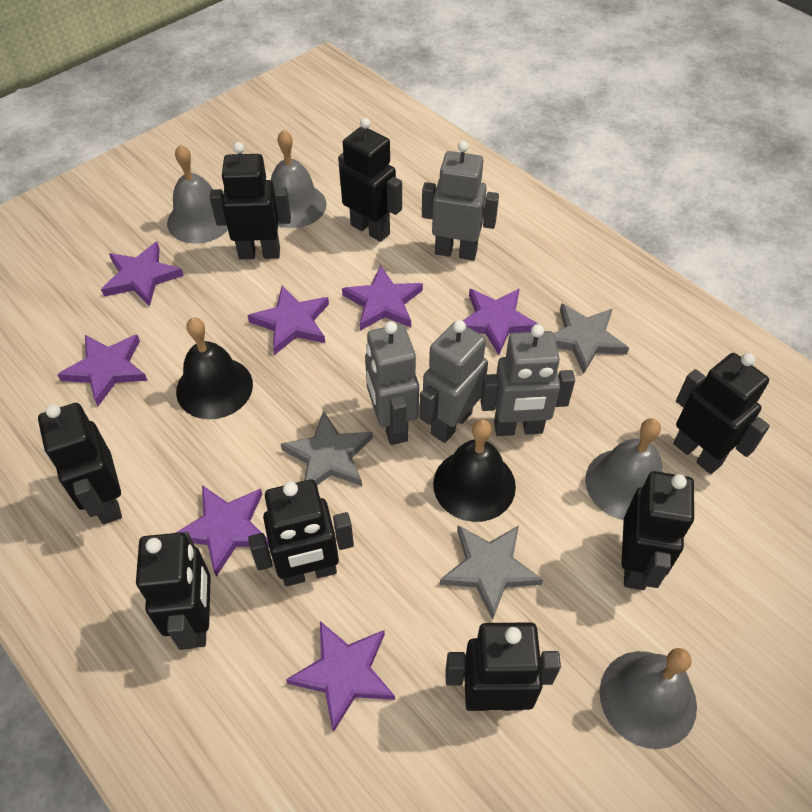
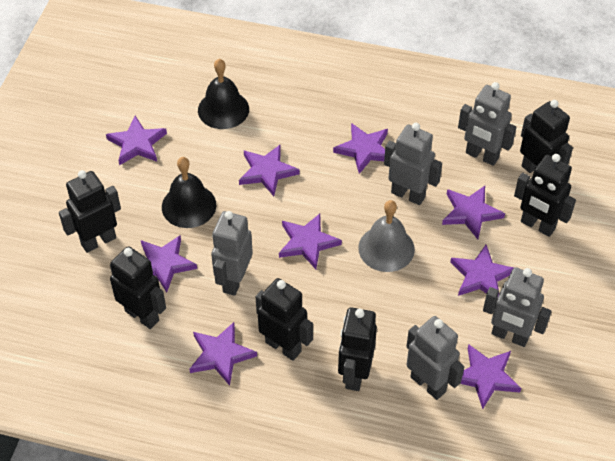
black robot: 8 -> 6
grey bell: 4 -> 1
grey robot: 4 -> 5
grey star: 3 -> 0
purple star: 7 -> 9

